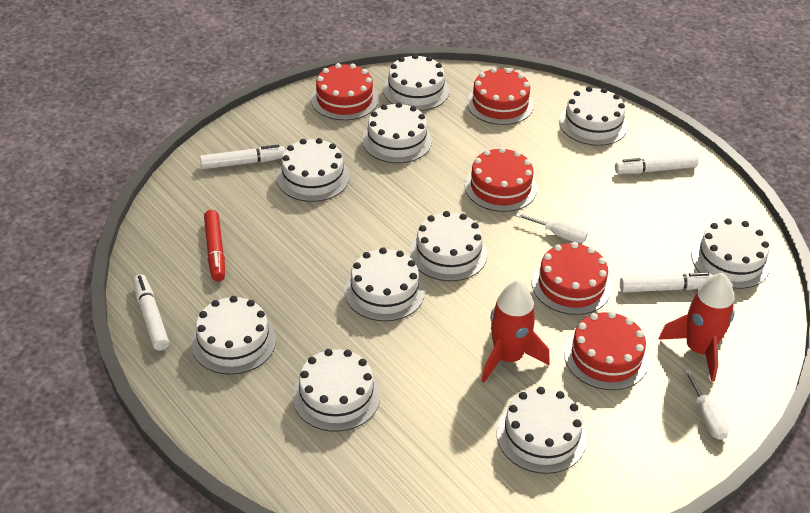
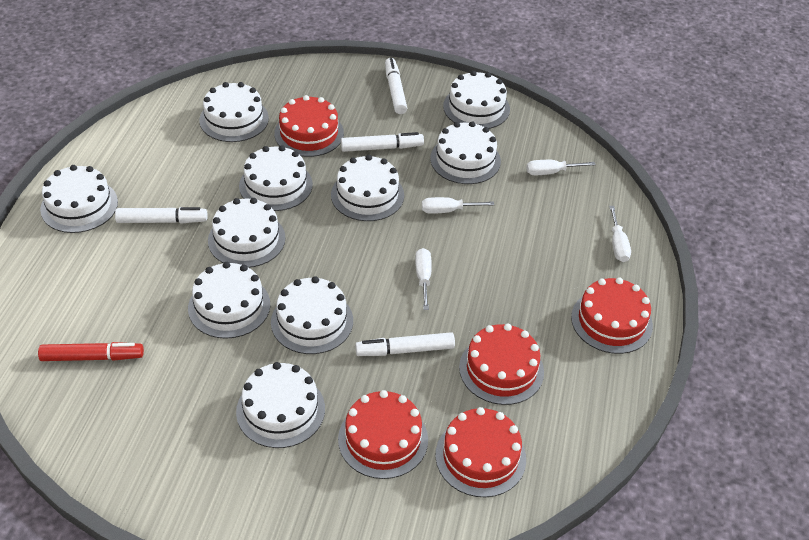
red rocket: 2 -> 0
white screwdriver: 2 -> 4

